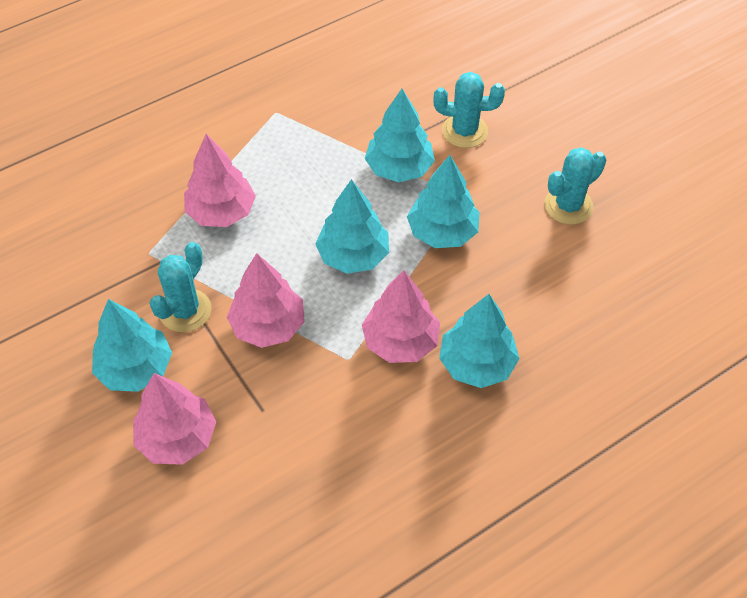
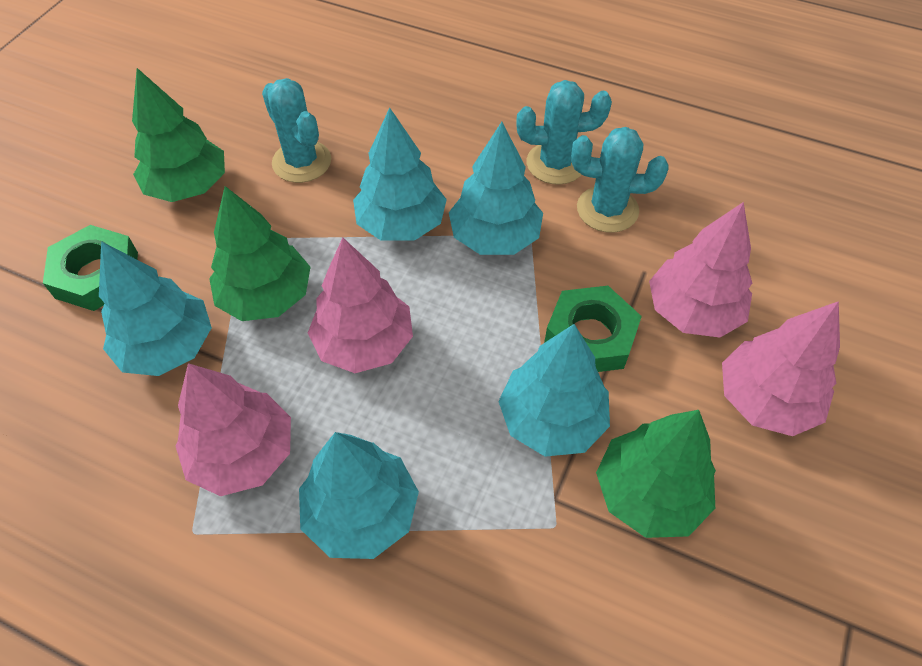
green nut: 0 -> 2
green tree: 0 -> 3

